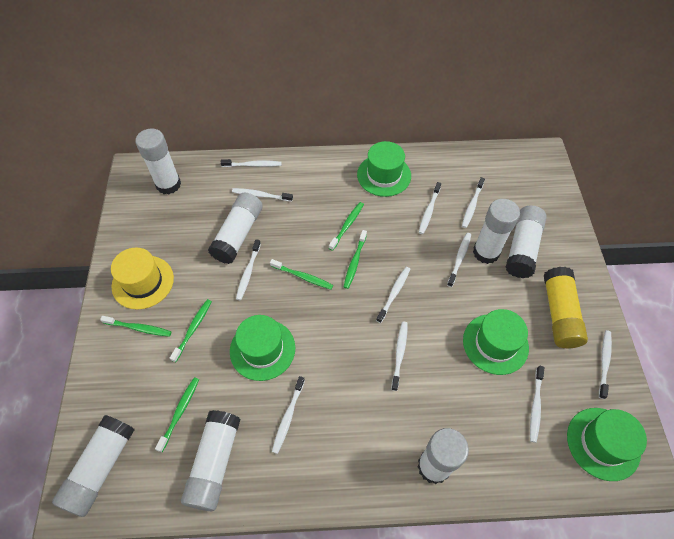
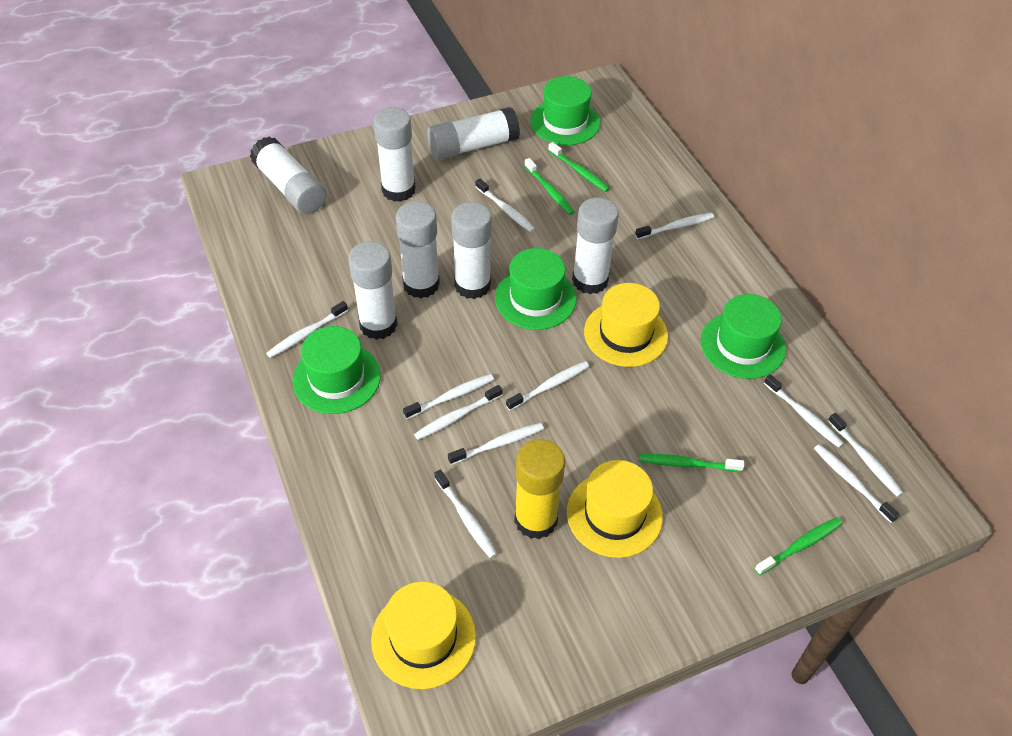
green toothbrush: 6 -> 4
yellow hat: 1 -> 3

